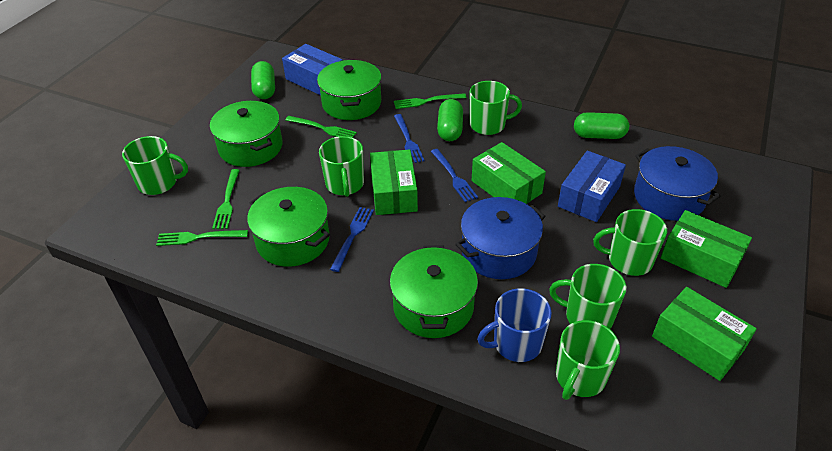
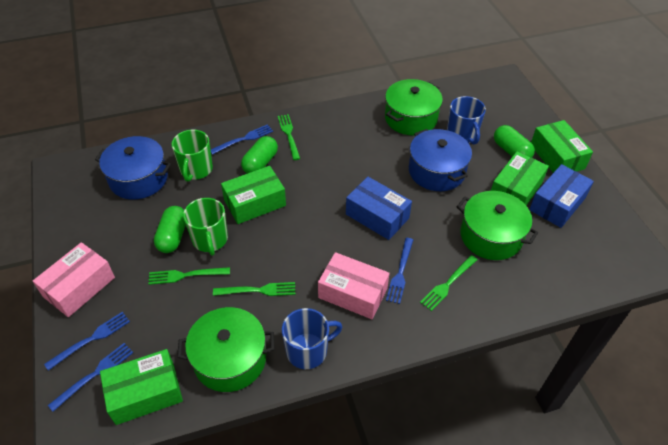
blue fork: 3 -> 4
blue mug: 1 -> 2
green mug: 6 -> 2
green pot: 4 -> 3
pink box: 0 -> 2

